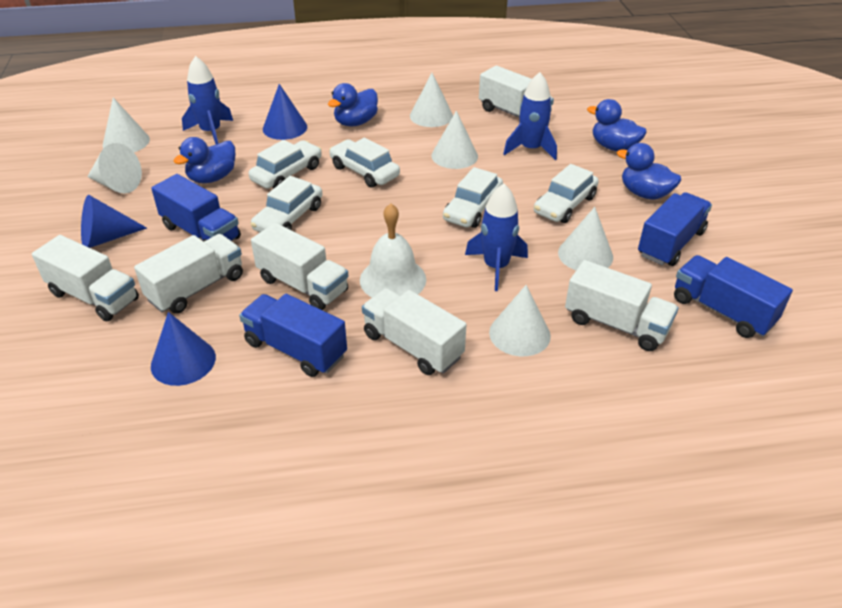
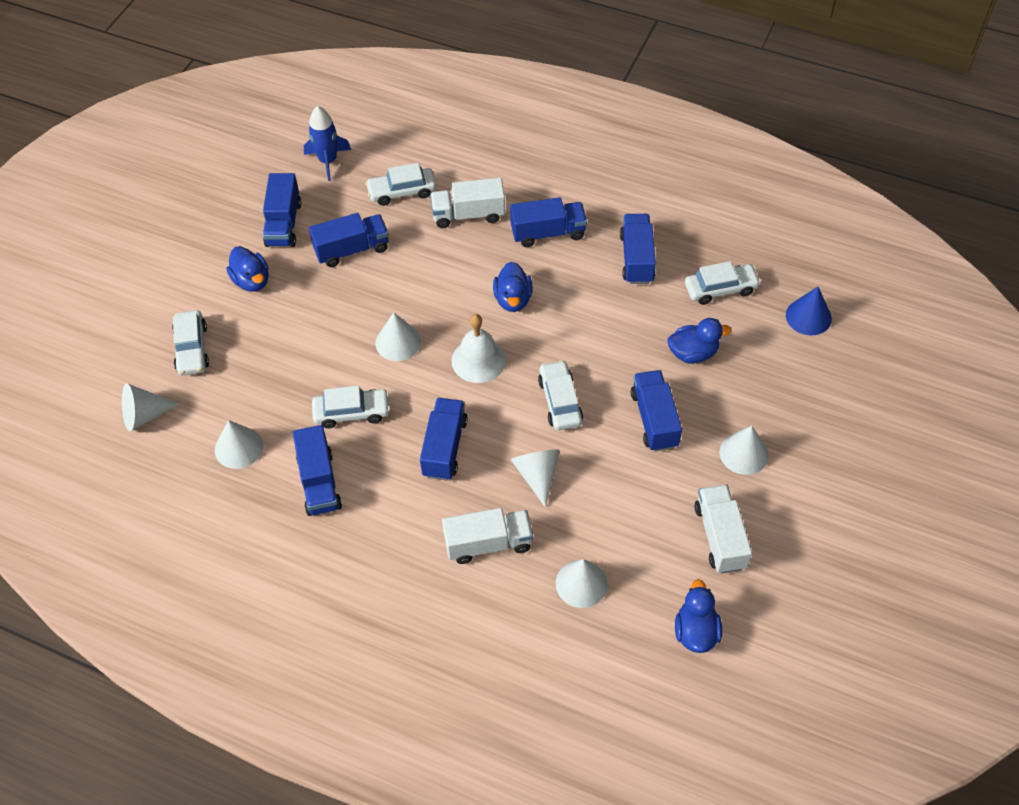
blue cone: 3 -> 1
blue rocket: 3 -> 1
blue truck: 4 -> 7
white truck: 6 -> 3

